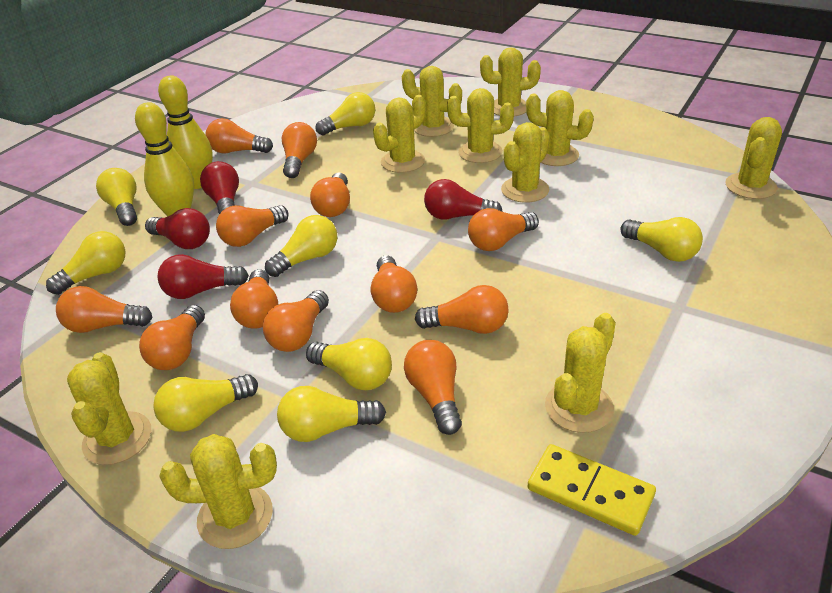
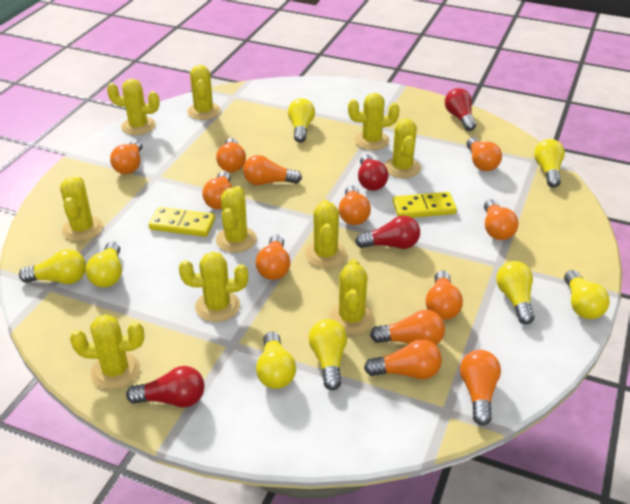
yellow bowling pin: 2 -> 0
yellow domino: 1 -> 2

